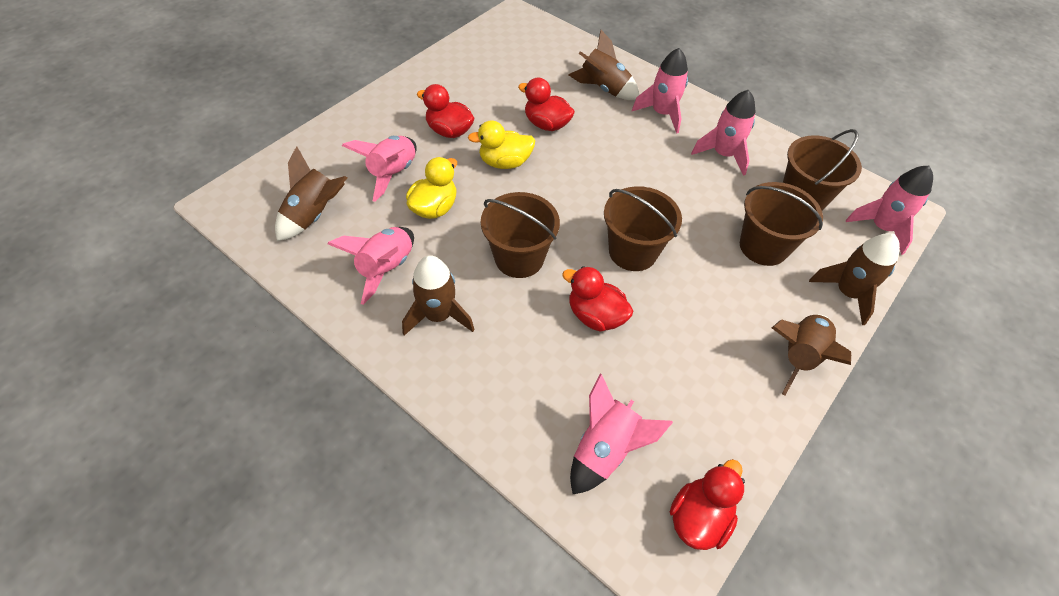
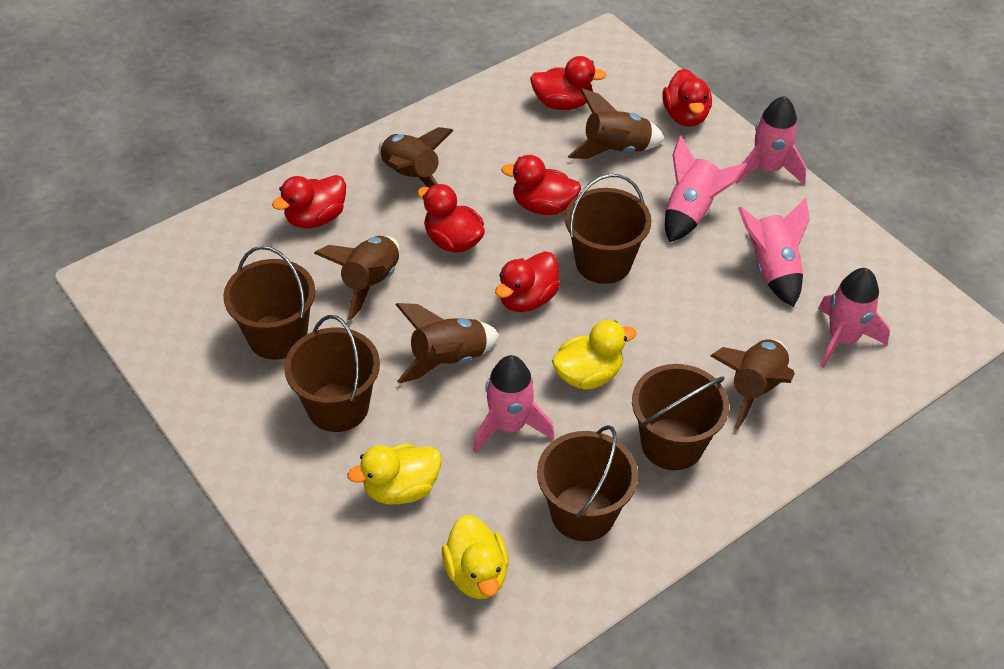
brown bucket: 4 -> 5
pink rocket: 6 -> 5
red duck: 4 -> 6
yellow duck: 2 -> 3

